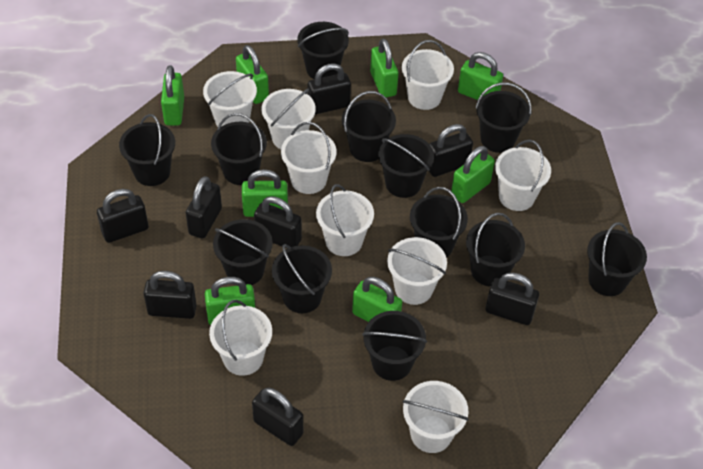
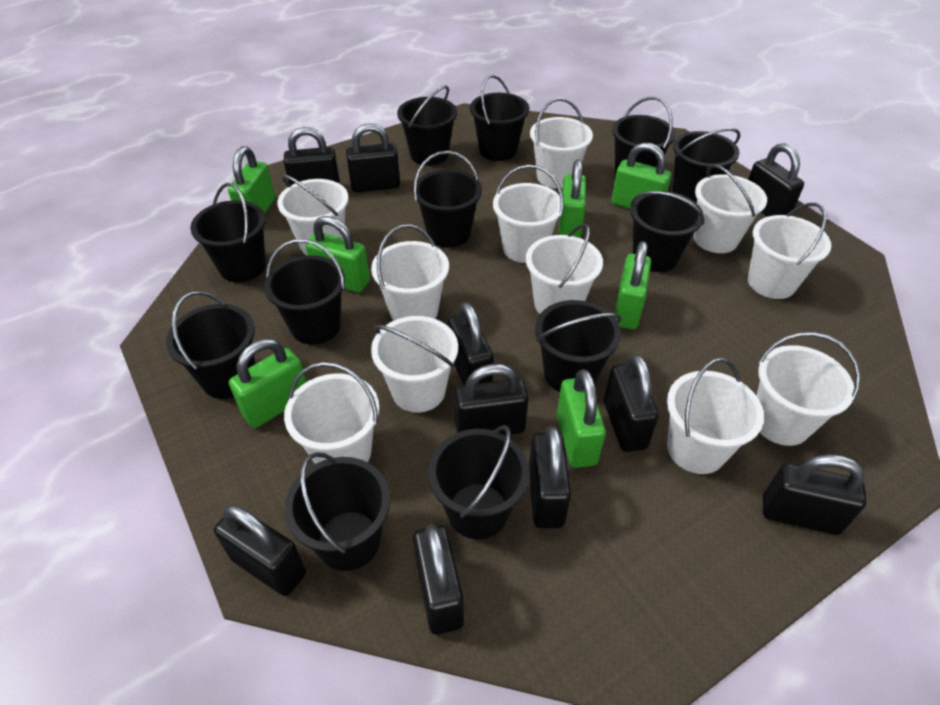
black padlock: 8 -> 10
green padlock: 8 -> 7
white bucket: 9 -> 11

